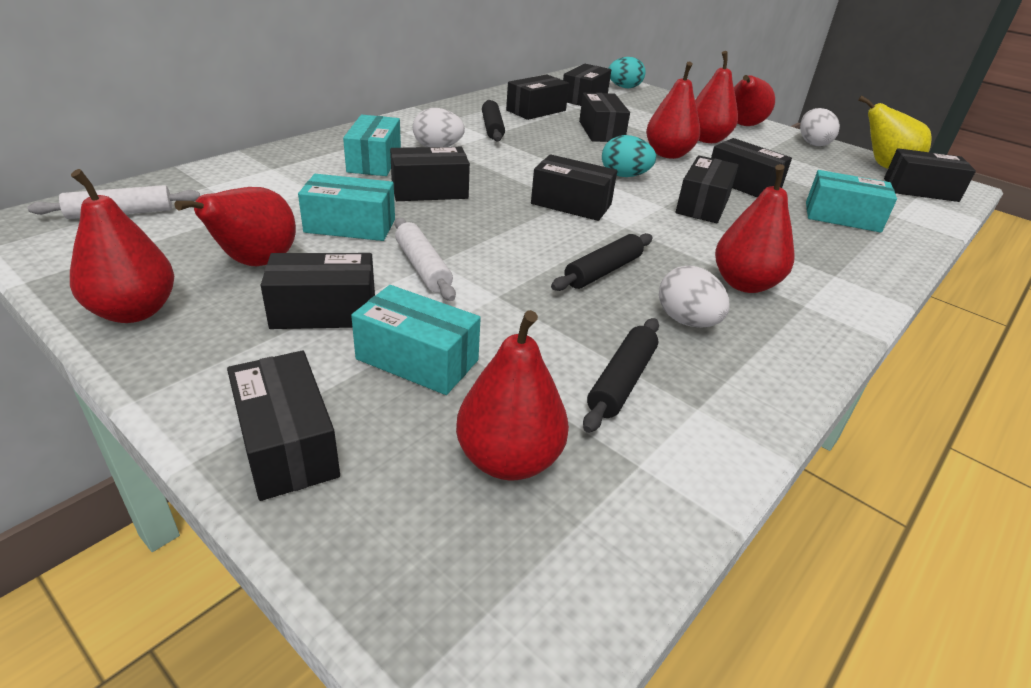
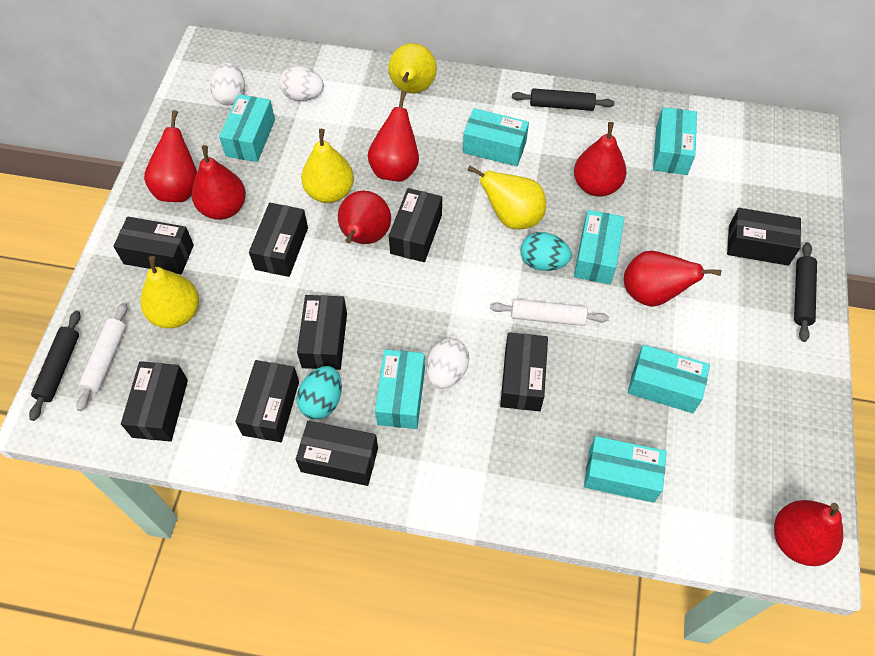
black box: 10 -> 9
turquoise box: 4 -> 7
yellow pear: 1 -> 4

